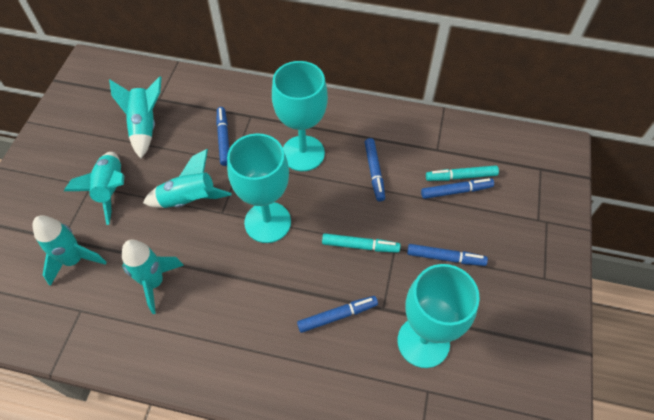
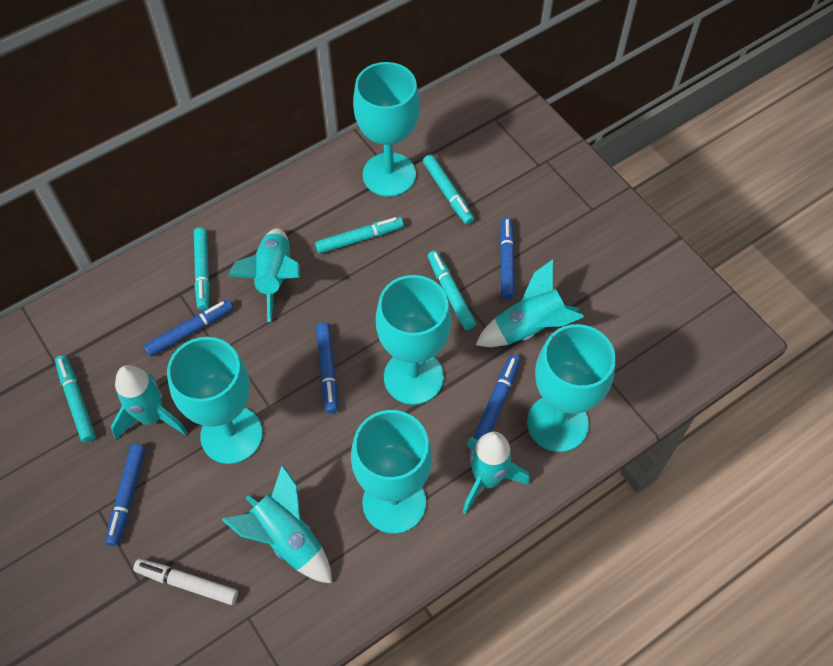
turquoise goblet: 3 -> 5
turquoise marker: 2 -> 5
white marker: 0 -> 1

